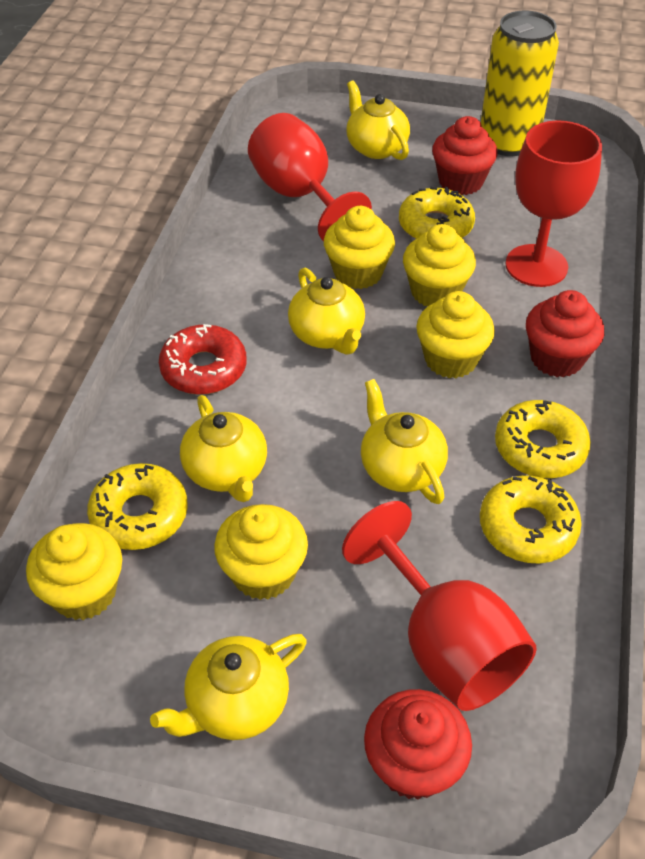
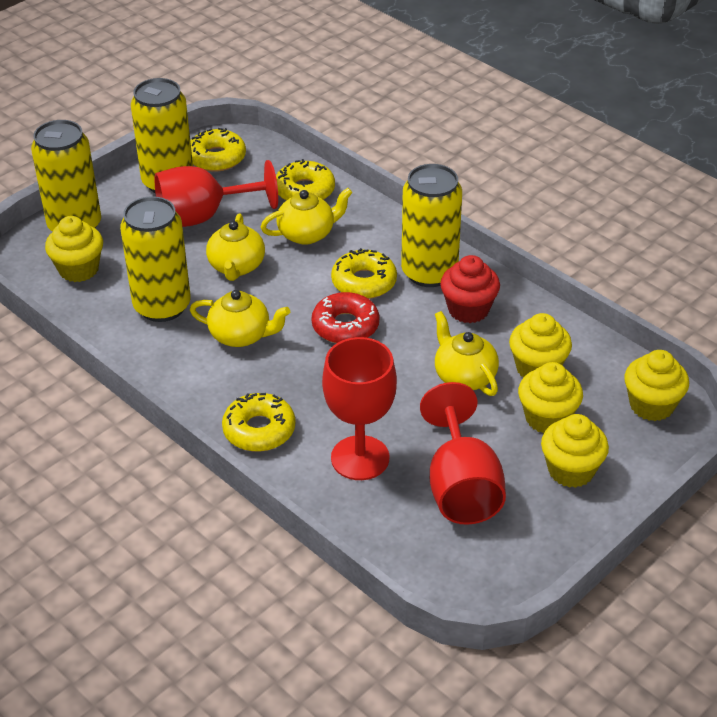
red cupcake: 3 -> 1
yellow can: 1 -> 4
yellow teapot: 5 -> 4

